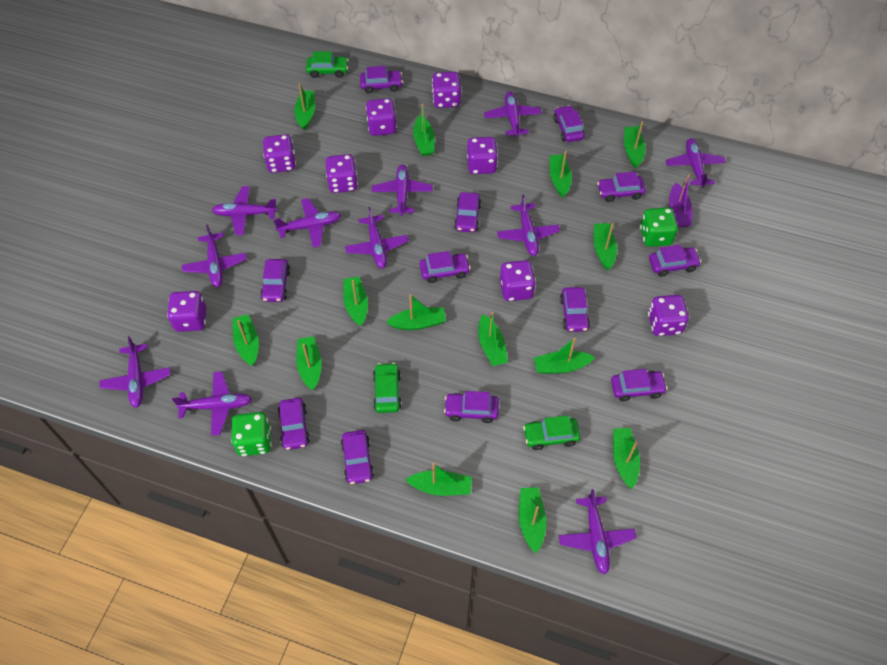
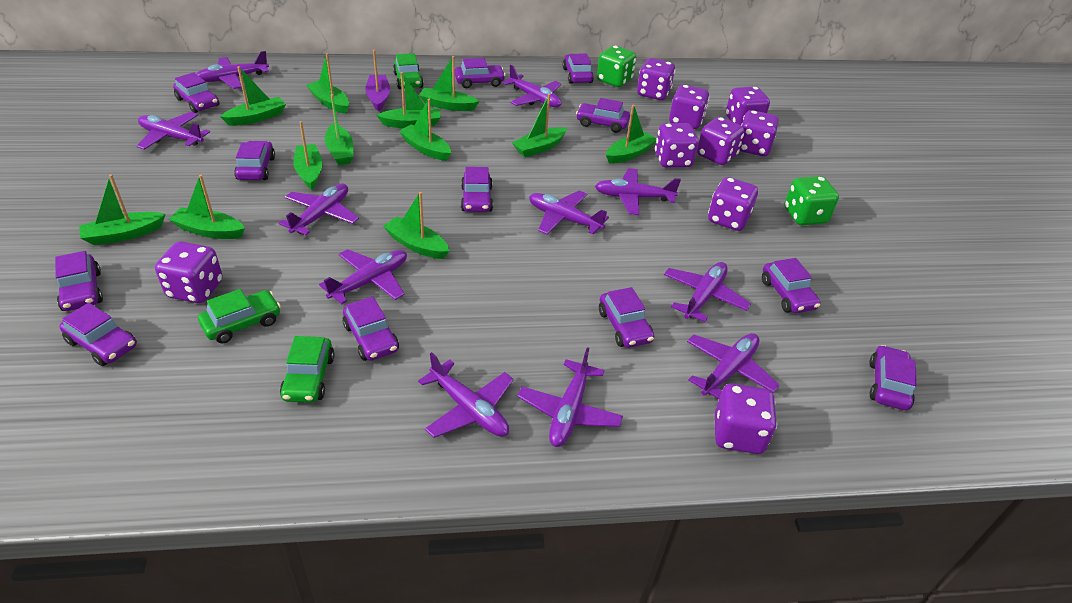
green boat: 14 -> 12
purple dice: 8 -> 9

